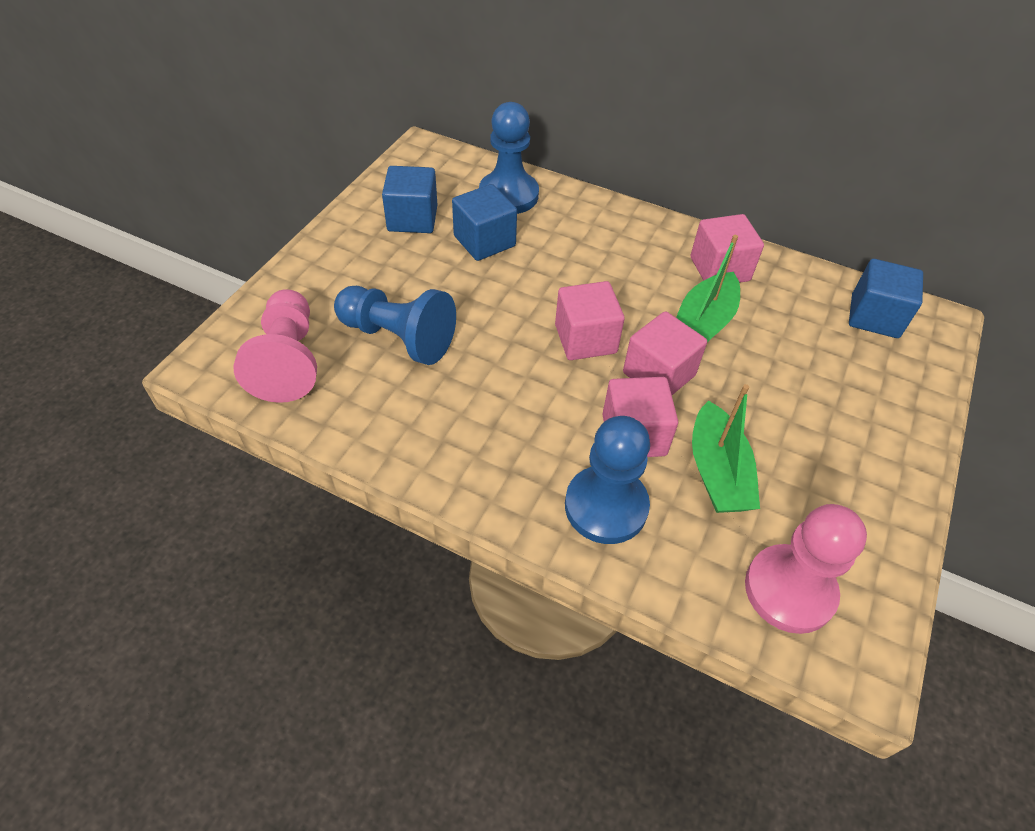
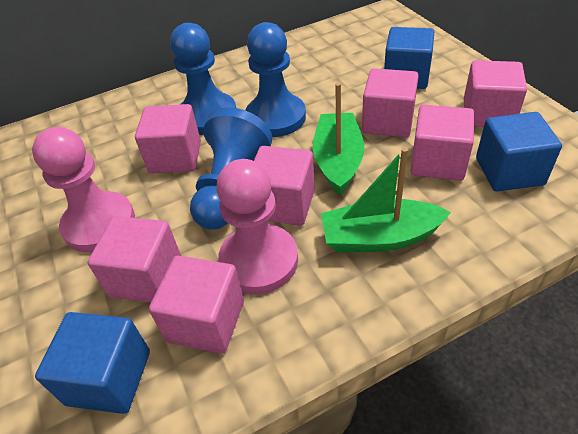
pink cube: 4 -> 7

